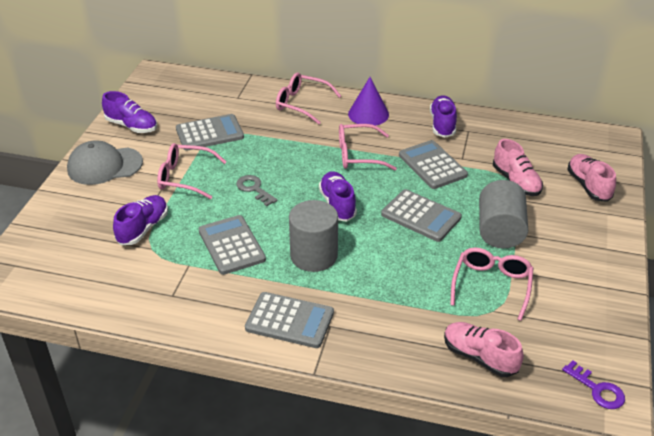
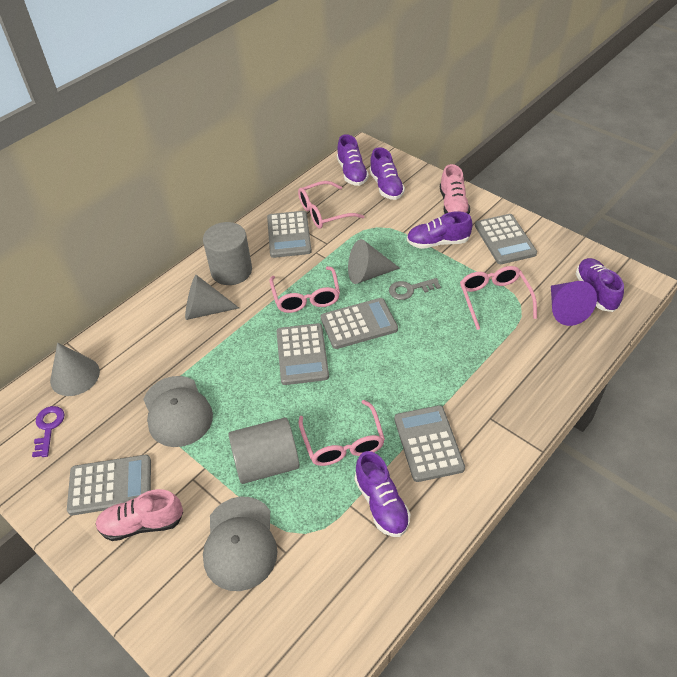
grey calculator: 5 -> 6
grey cap: 1 -> 2
grey cone: 0 -> 3
pink shoe: 3 -> 2
purple shoe: 4 -> 5

